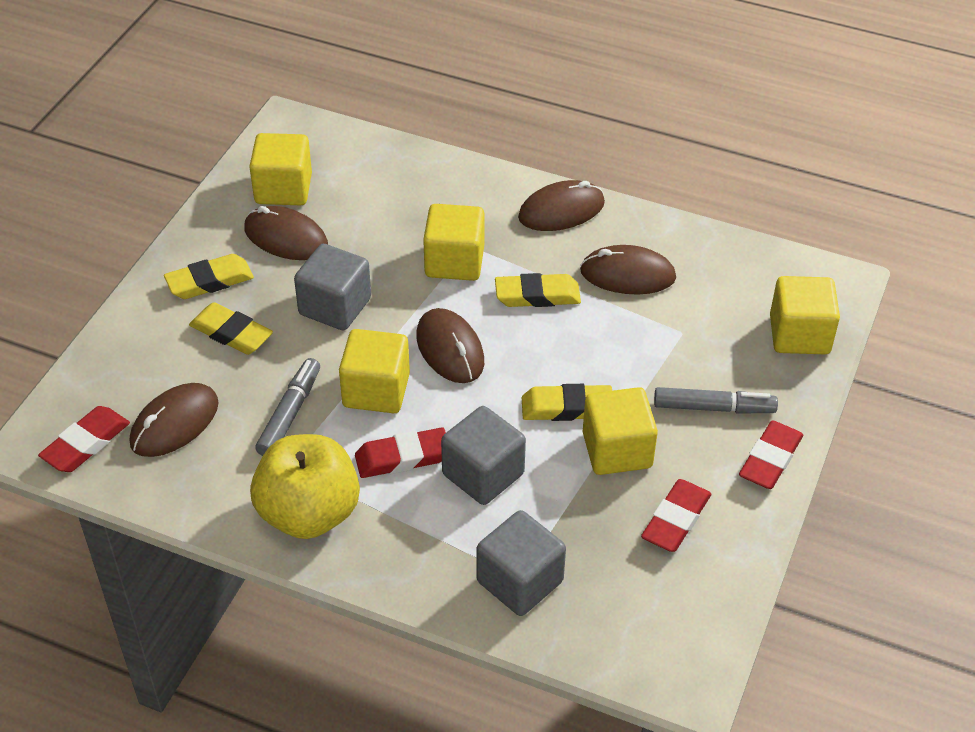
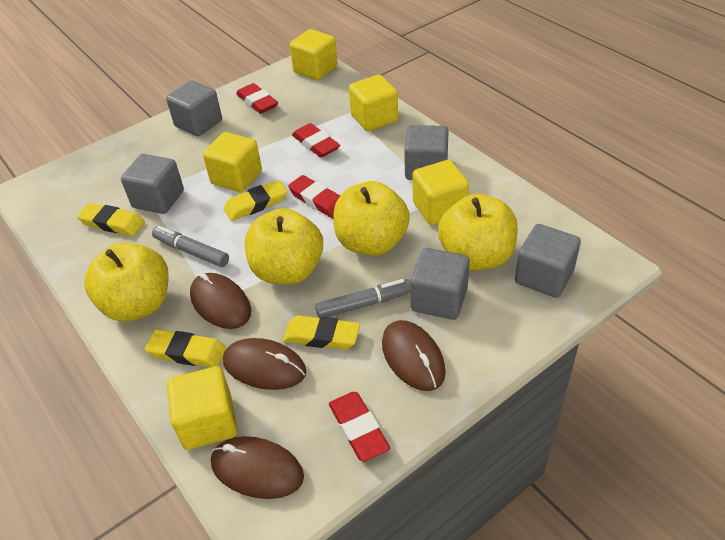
brown mouse: 5 -> 4
grey cube: 3 -> 5
yellow apple: 1 -> 4

